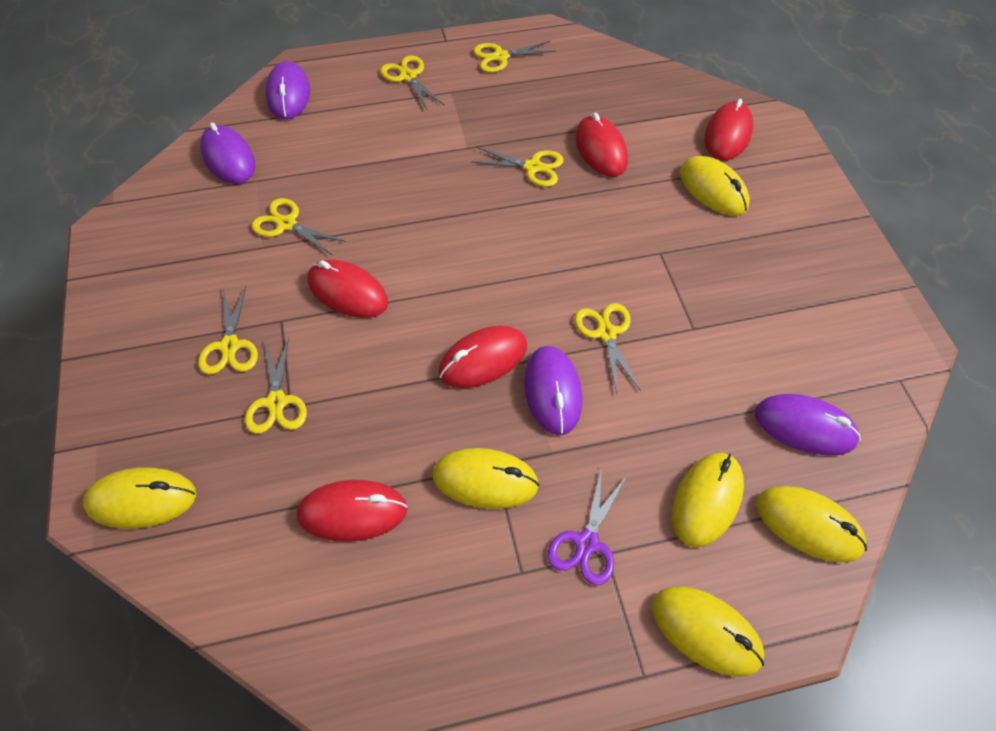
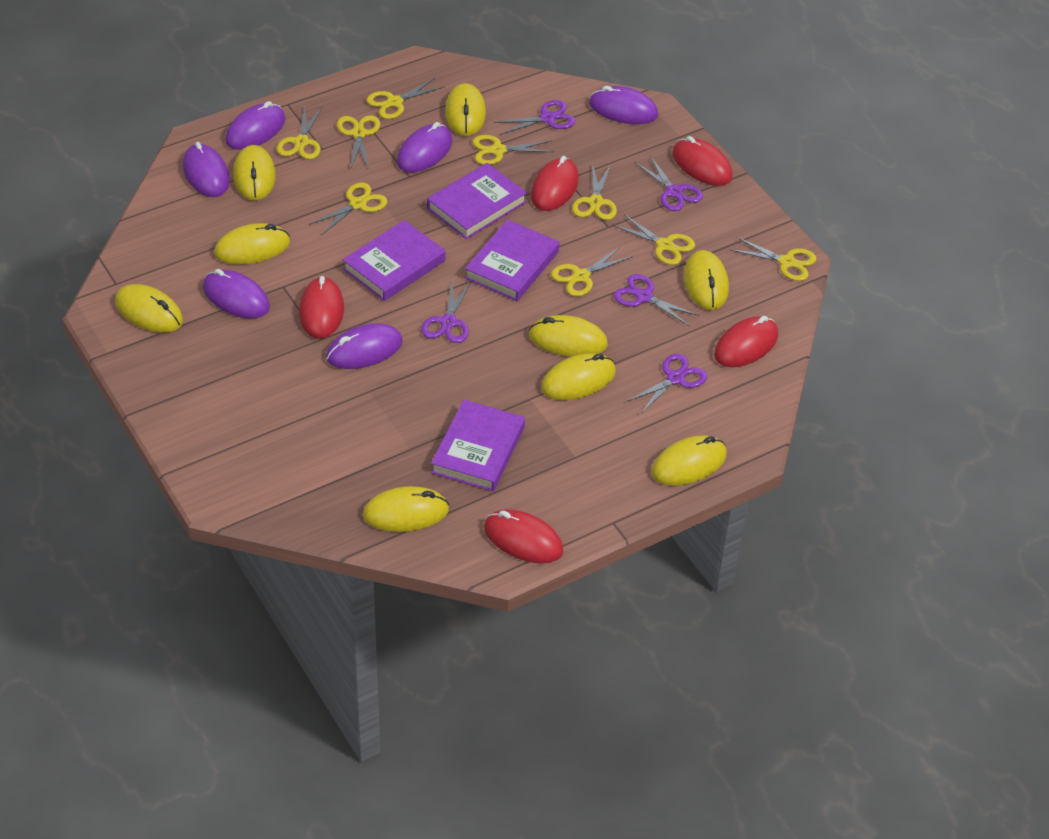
purple book: 0 -> 4
purple mouse: 4 -> 6
purple scissors: 1 -> 5
yellow mouse: 6 -> 9
yellow scissors: 7 -> 9

